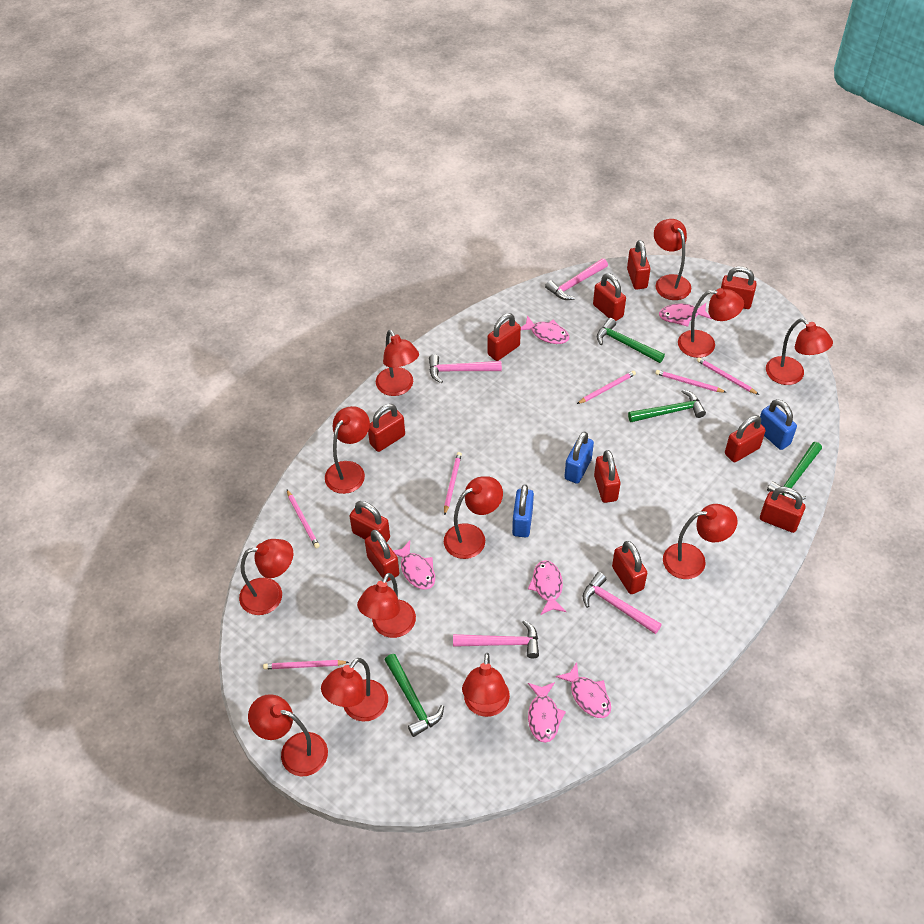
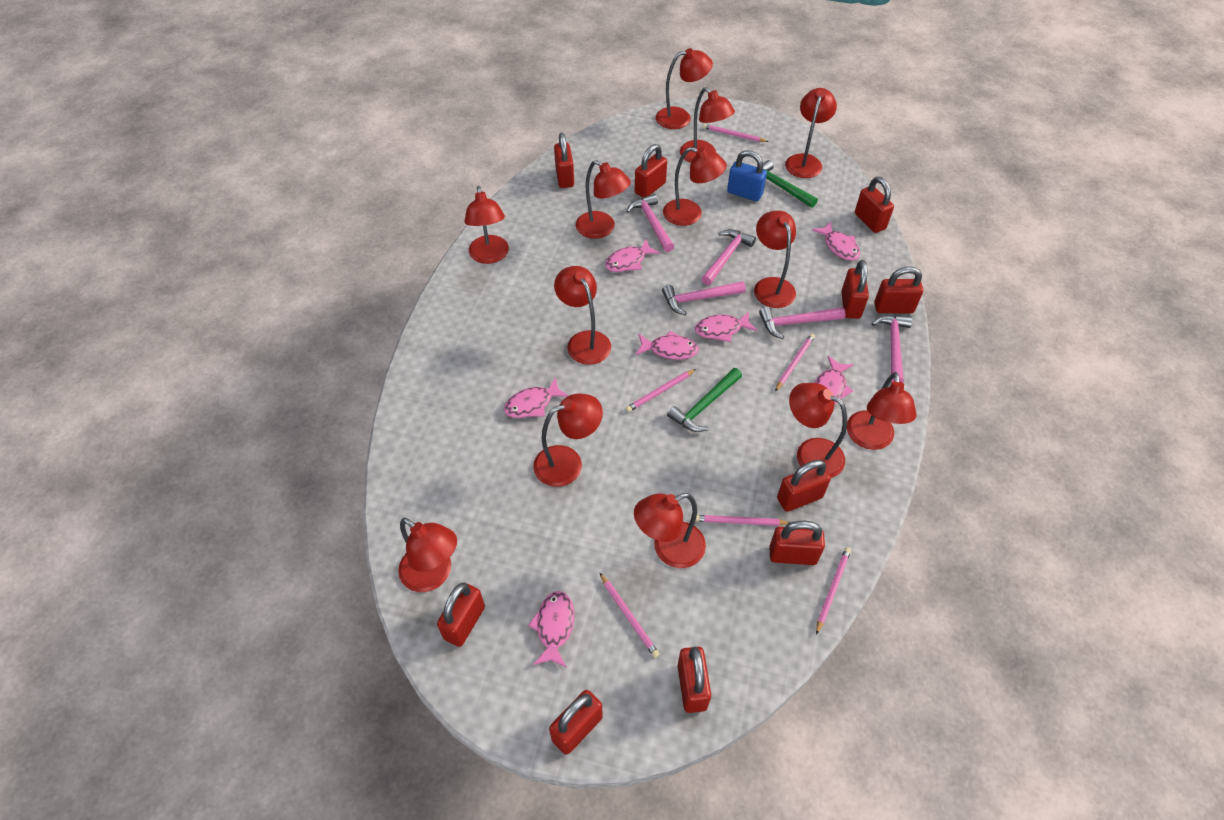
blue padlock: 3 -> 1
green hammer: 4 -> 2
pink fish: 6 -> 7
pink hammer: 4 -> 5
red lamp: 12 -> 13
red padlock: 11 -> 10

